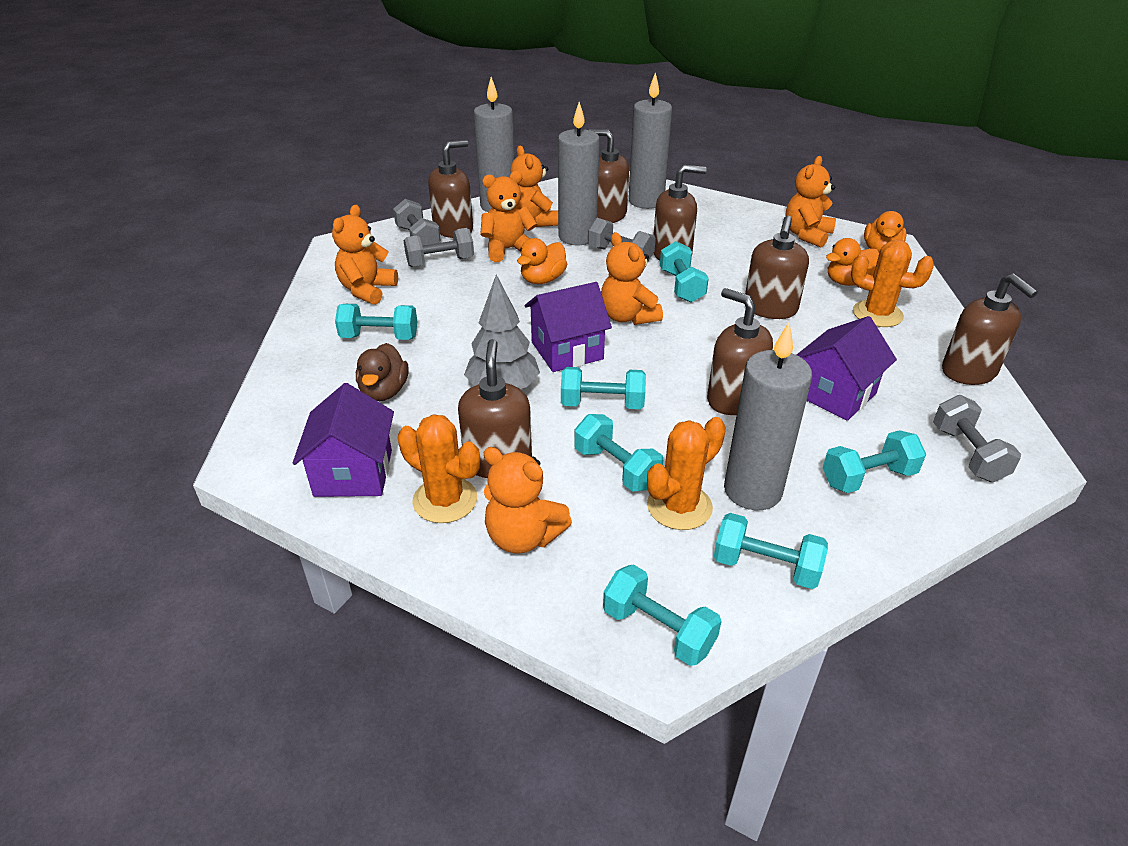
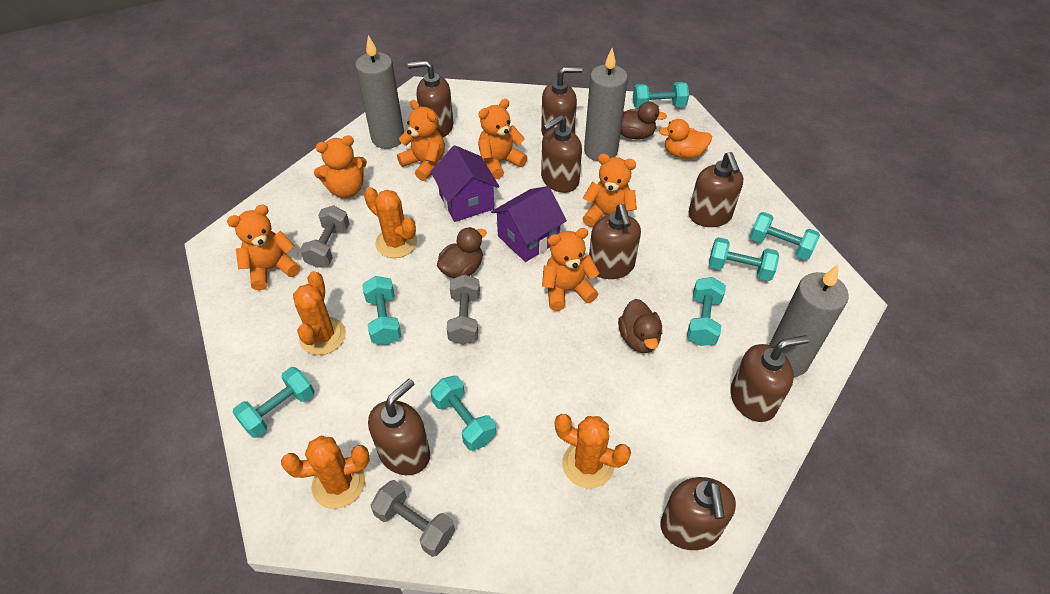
brown duck: 1 -> 3
brown soap dispenser: 7 -> 8
grey candle: 4 -> 3
grey dumbbell: 4 -> 3
grey tree: 1 -> 0
orange cactus: 3 -> 4
orange duck: 3 -> 1
purple house: 3 -> 2

